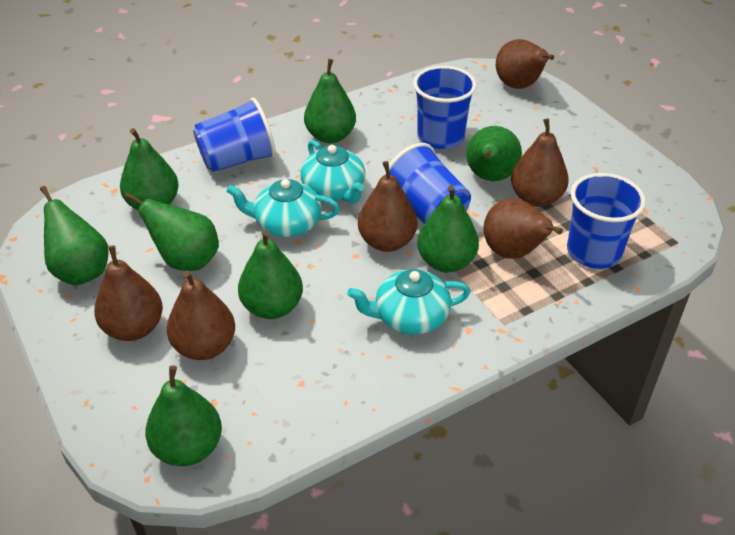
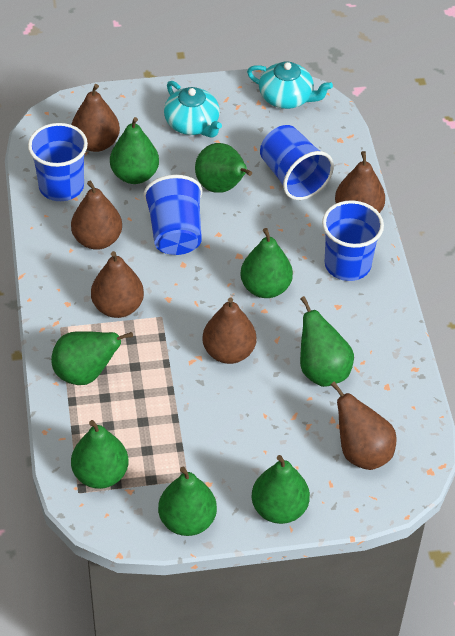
turquoise teapot: 3 -> 2

